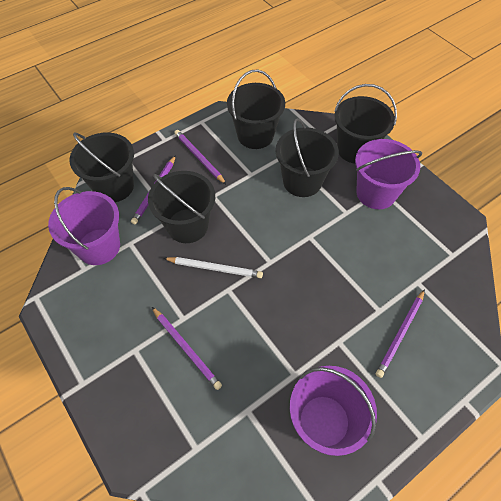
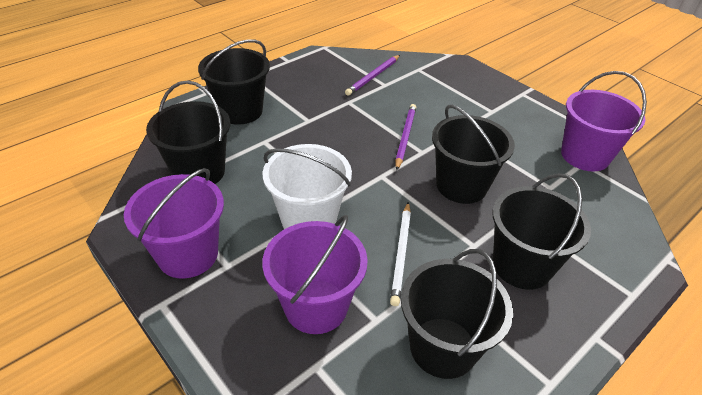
purple pencil: 4 -> 2
white bucket: 0 -> 1

